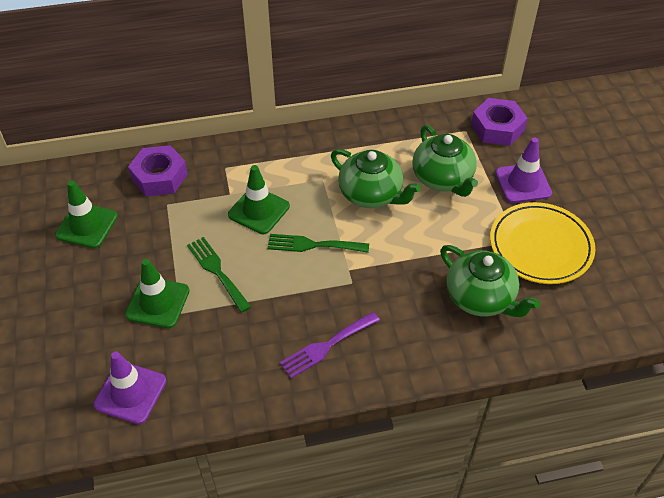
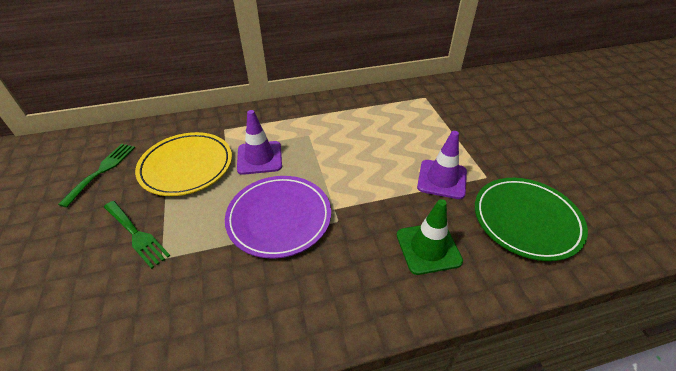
green plate: 0 -> 1
green teapot: 3 -> 0
green traffic cone: 3 -> 1
purple fork: 1 -> 0
purple nut: 2 -> 0
purple plate: 0 -> 1

